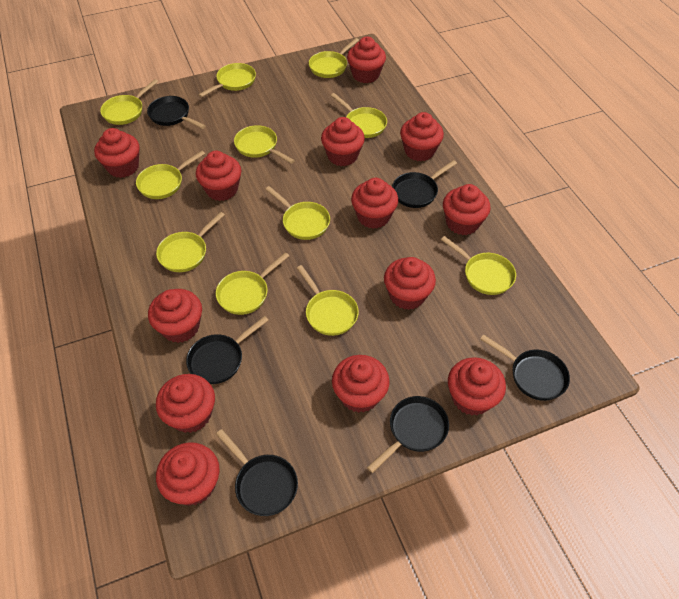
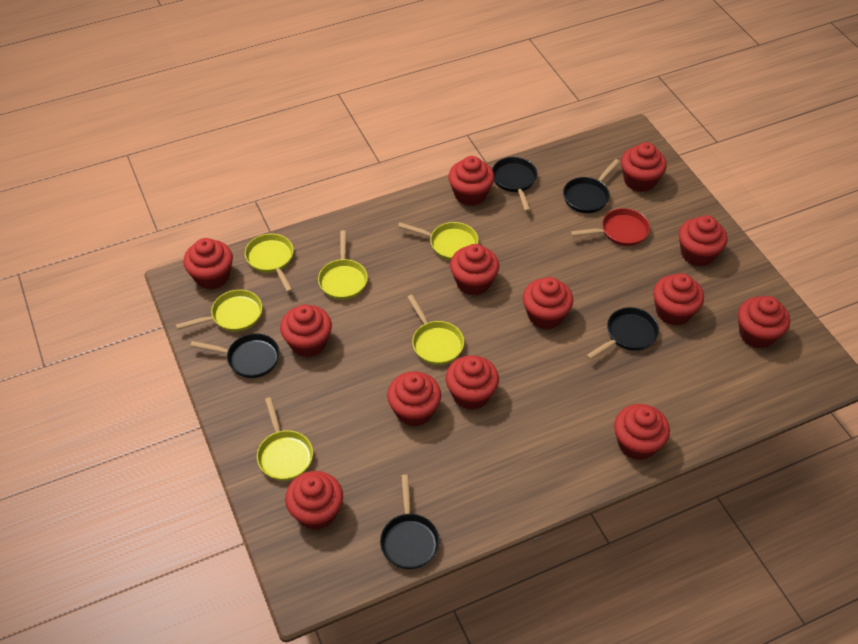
black pan: 6 -> 5
red pan: 0 -> 1
yellow pan: 11 -> 6

